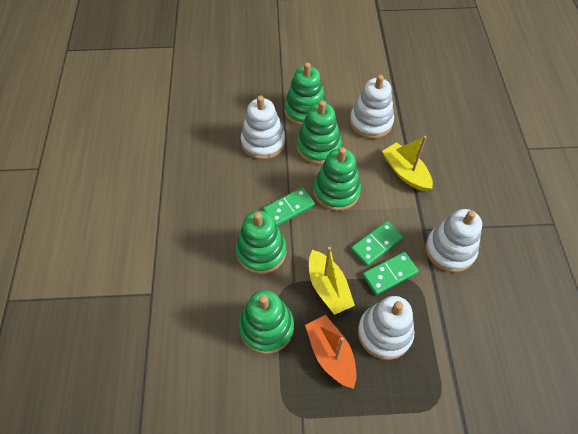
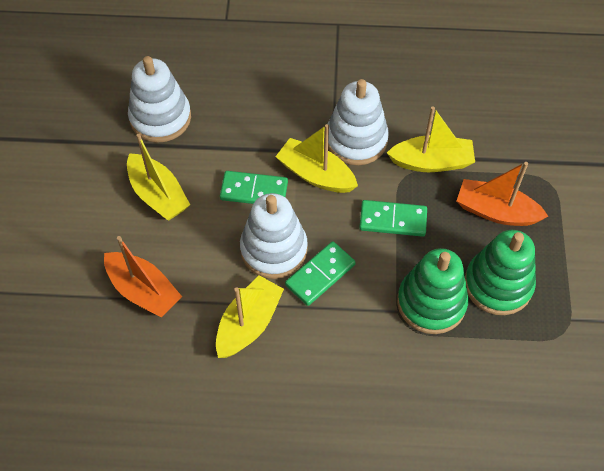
green stacking toy: 5 -> 2
orange boat: 1 -> 2
white stacking toy: 4 -> 3
yellow boat: 2 -> 4

